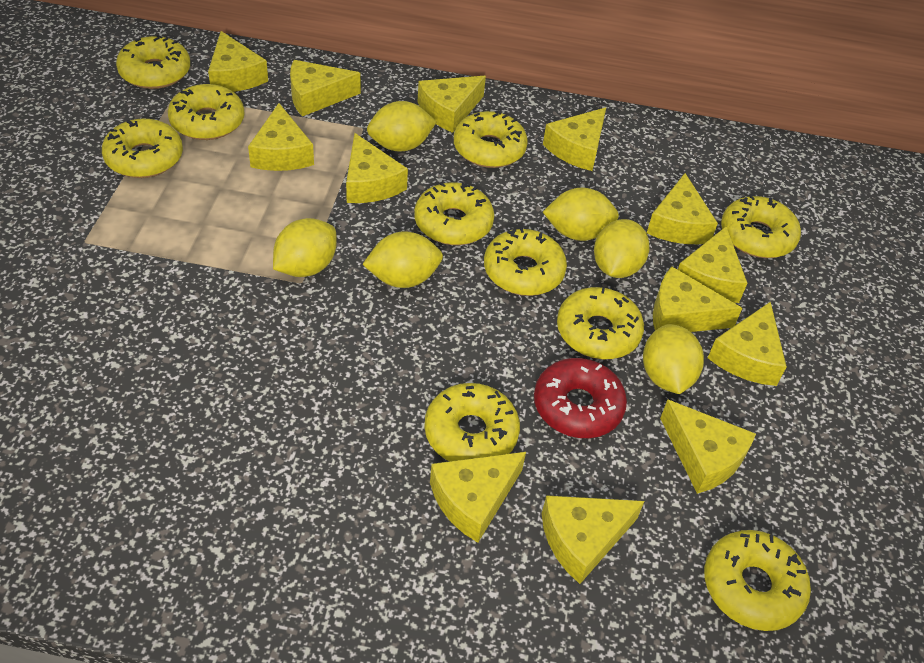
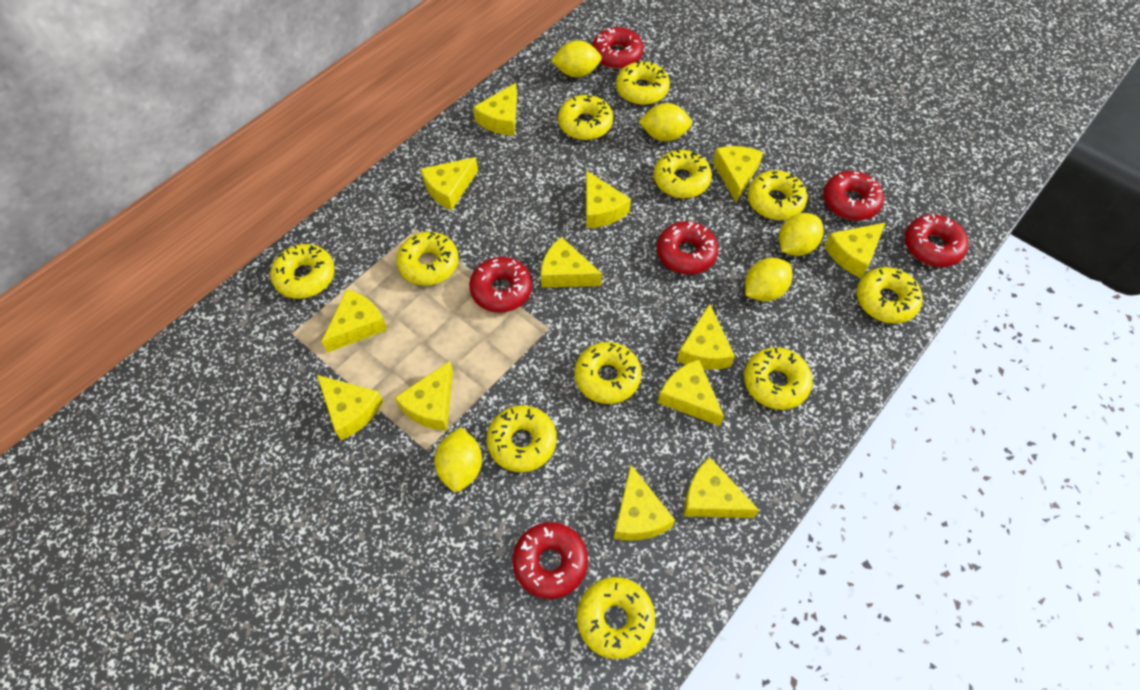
red donut: 1 -> 6
yellow donut: 10 -> 11
yellow lemon: 6 -> 5

